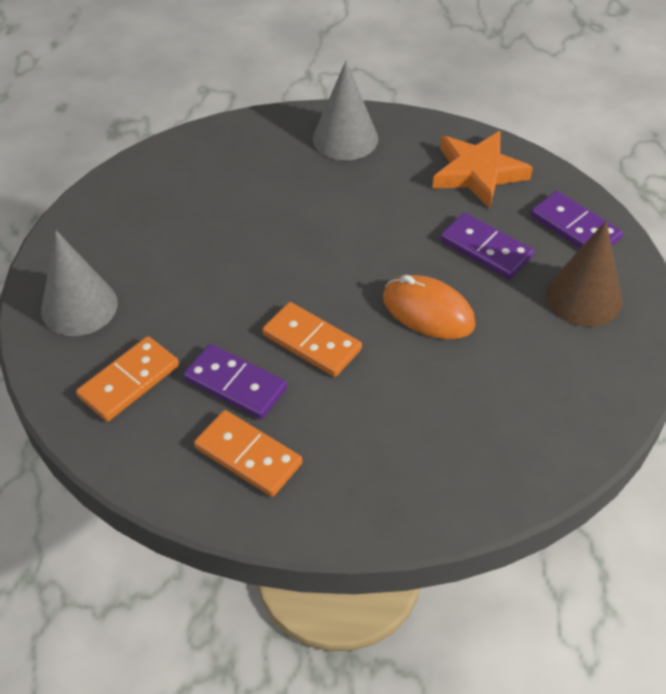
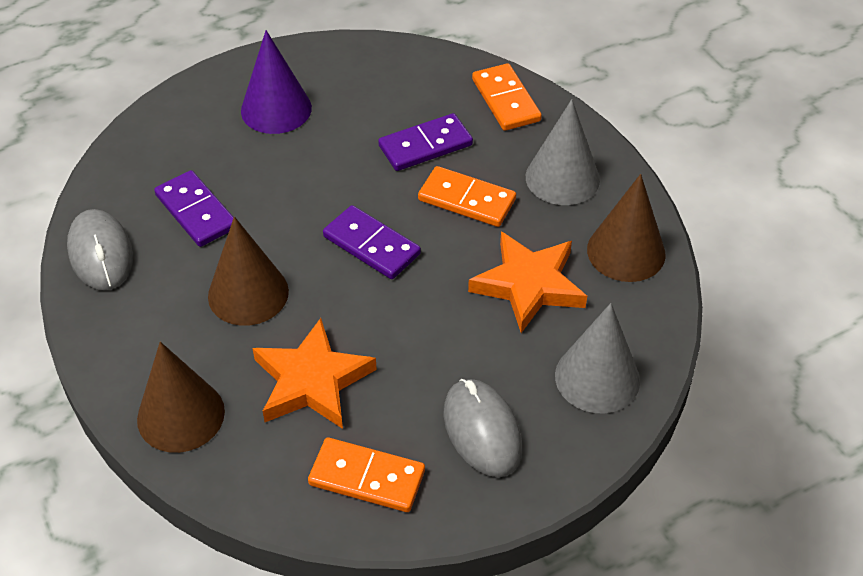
brown cone: 1 -> 3
grey mouse: 0 -> 2
orange mouse: 1 -> 0
orange star: 1 -> 2
purple cone: 0 -> 1

